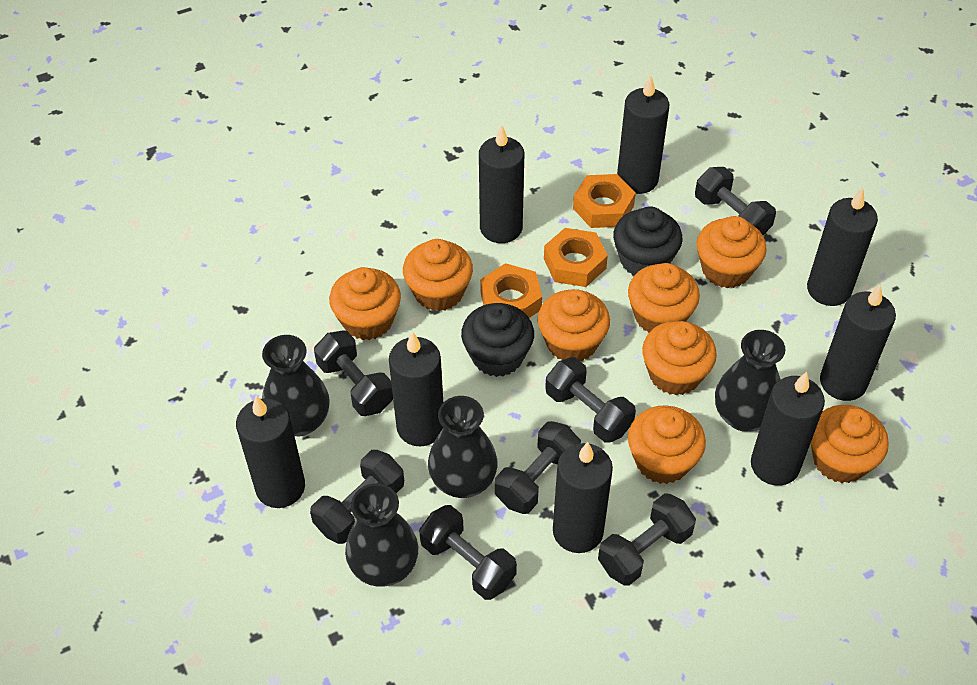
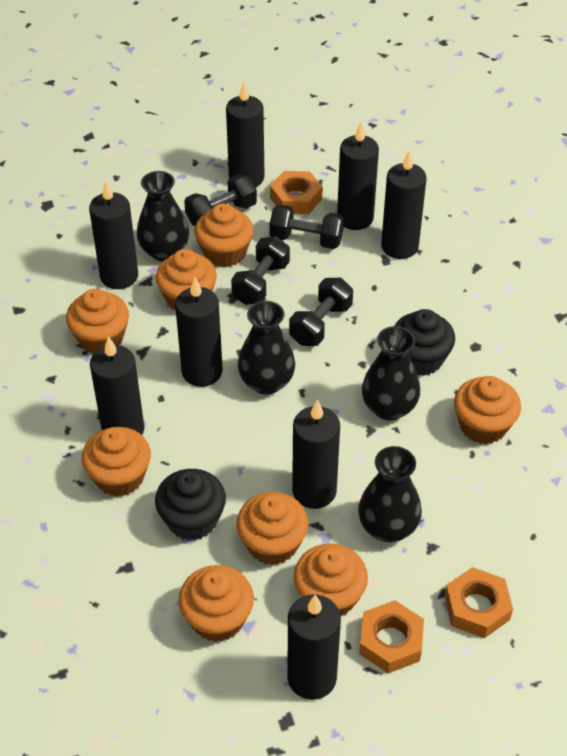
black dumbbell: 7 -> 4

